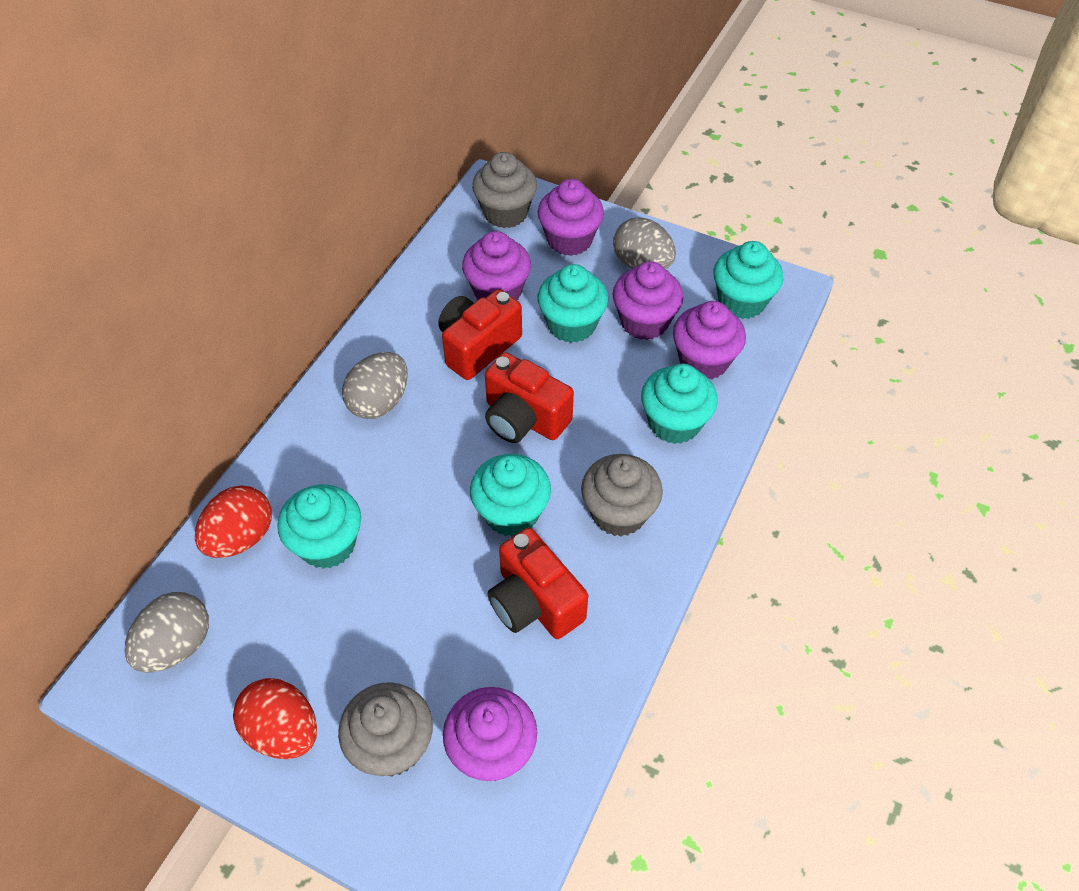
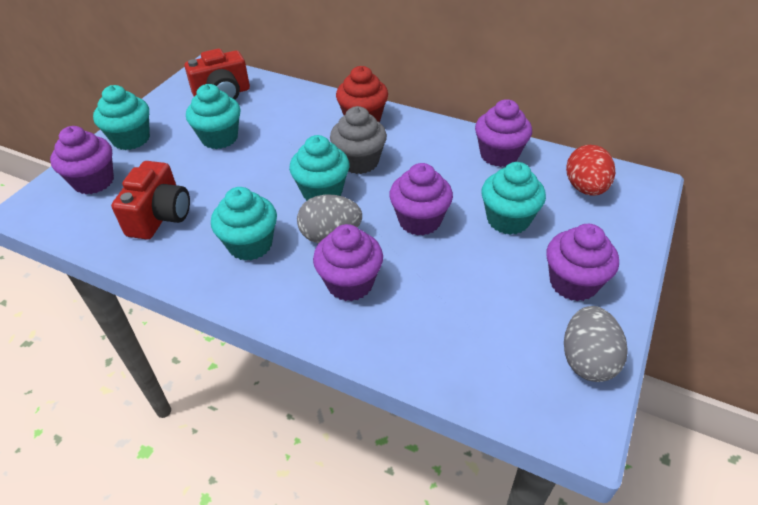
grey cupcake: 3 -> 1
grey egg: 3 -> 2
red camera: 3 -> 2
red cupcake: 0 -> 1
red egg: 2 -> 1

